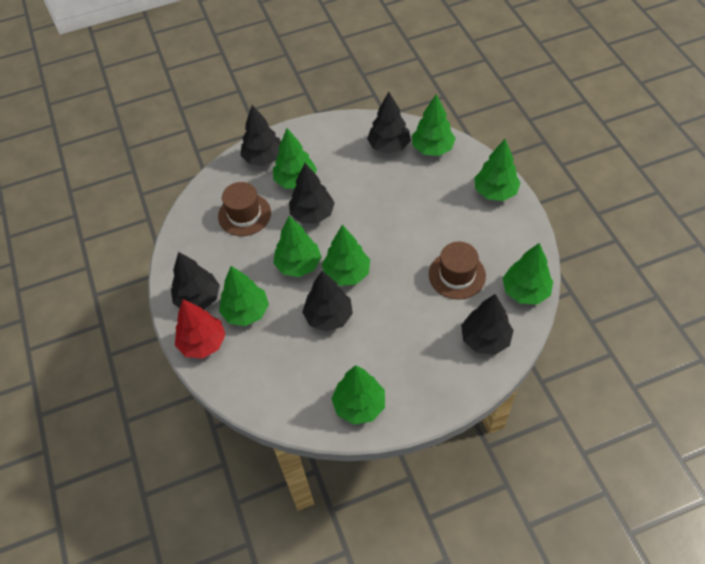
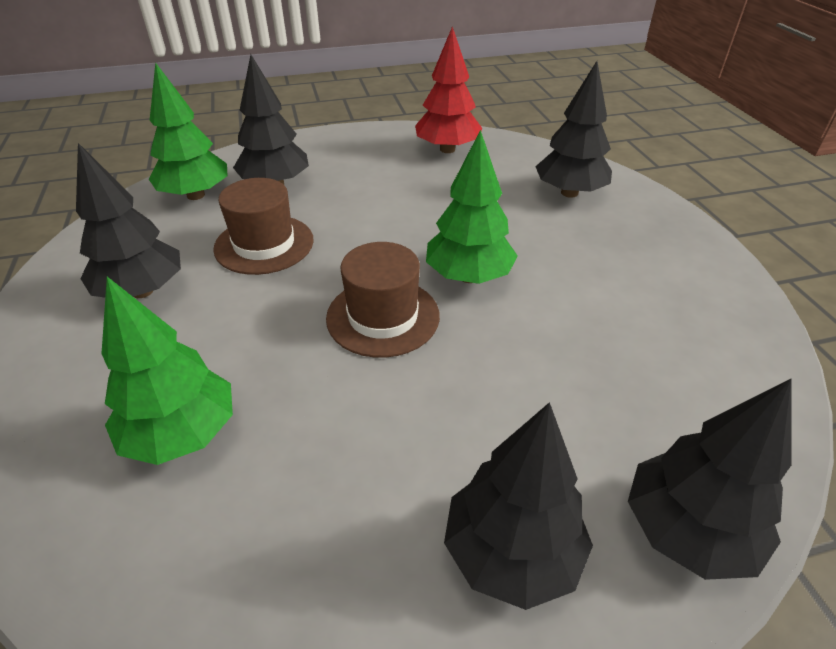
black tree: 6 -> 5
green tree: 8 -> 3

